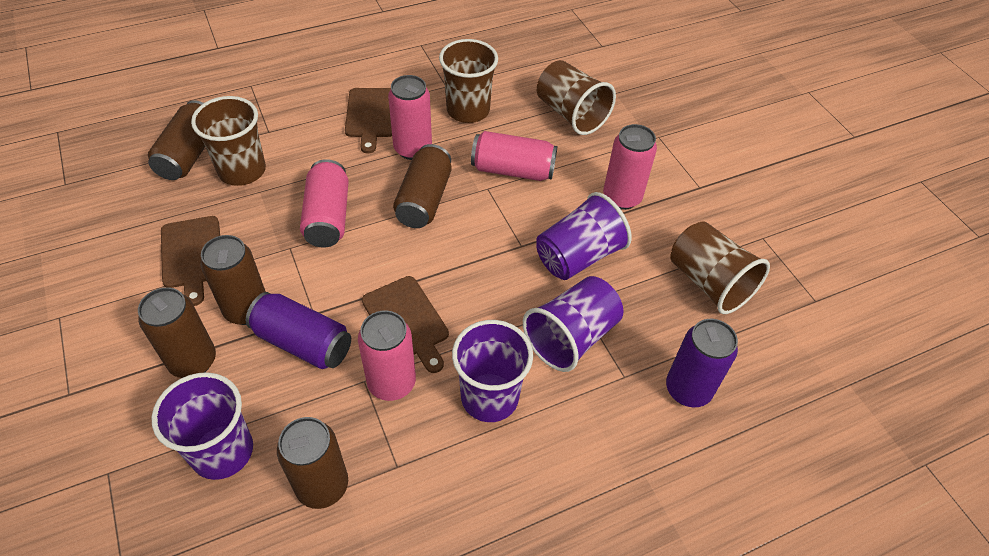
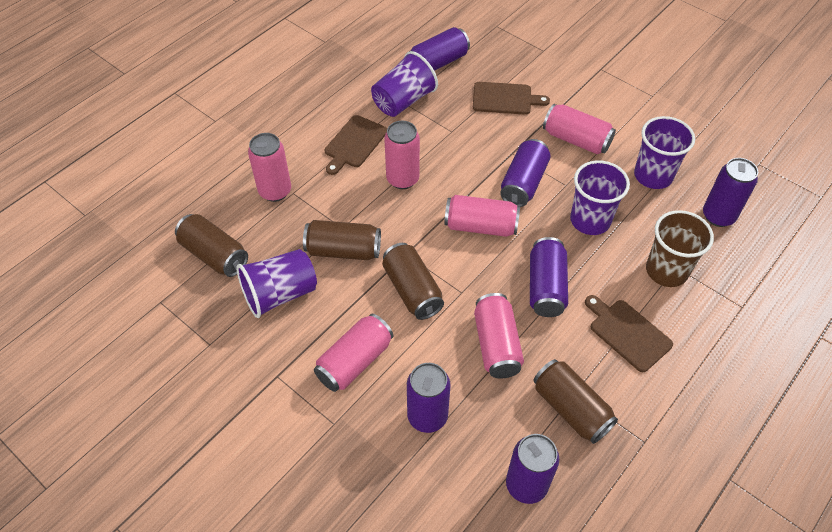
brown can: 5 -> 4
brown cup: 4 -> 1
pink can: 5 -> 6
purple can: 2 -> 6

